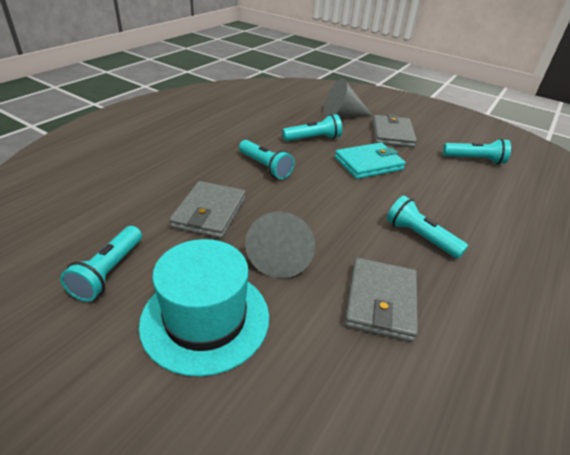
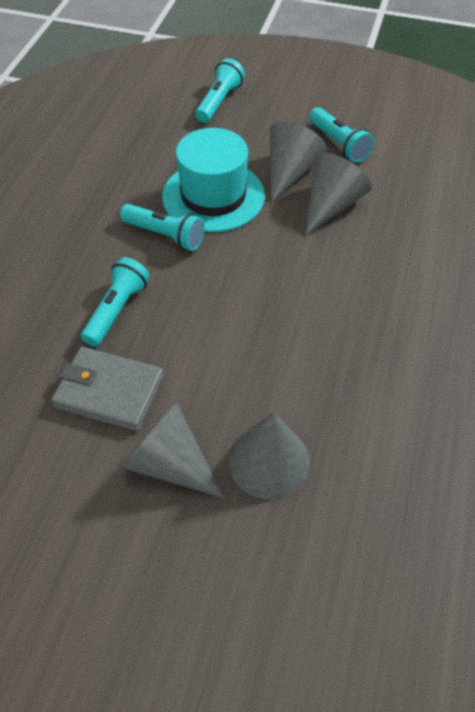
grey cone: 2 -> 4
grey wallet: 3 -> 1
turquoise flashlight: 5 -> 4
turquoise wallet: 1 -> 0

